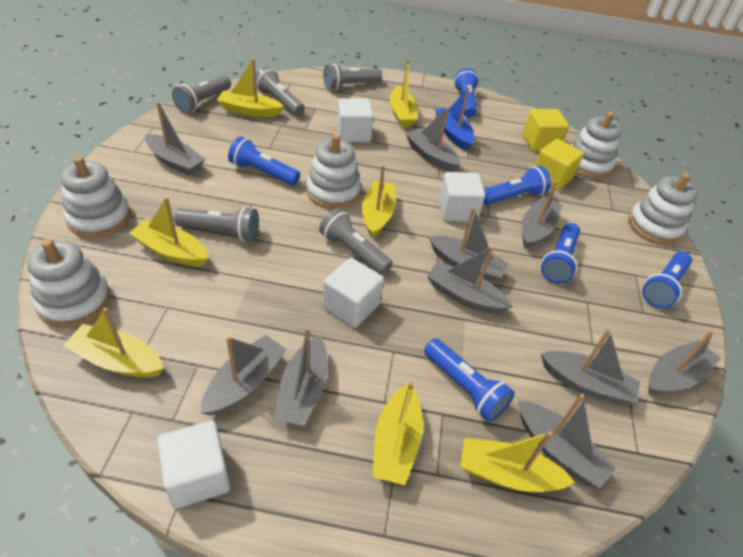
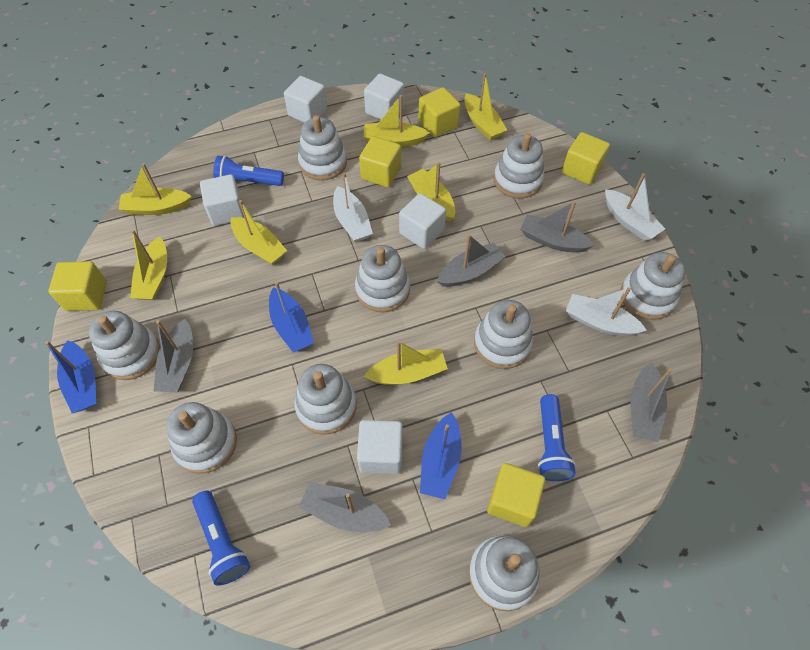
blue boat: 1 -> 3
blue flashlight: 6 -> 3
grey boat: 10 -> 5
grey flashlight: 5 -> 0
white boat: 0 -> 3
white cube: 4 -> 5
white stacking toy: 5 -> 9
yellow cube: 2 -> 5

